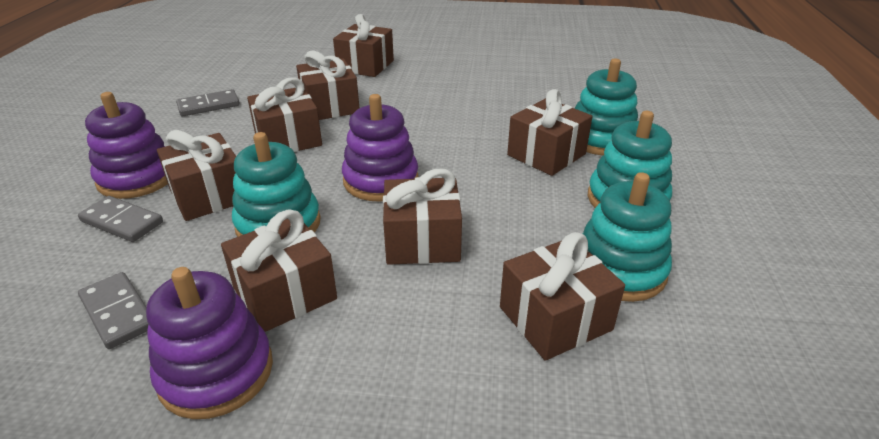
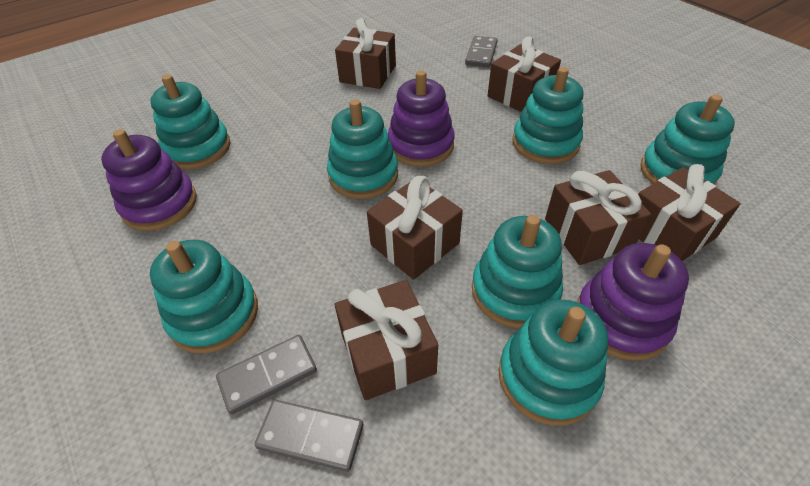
brown gift: 8 -> 6
turquoise stacking toy: 4 -> 7

